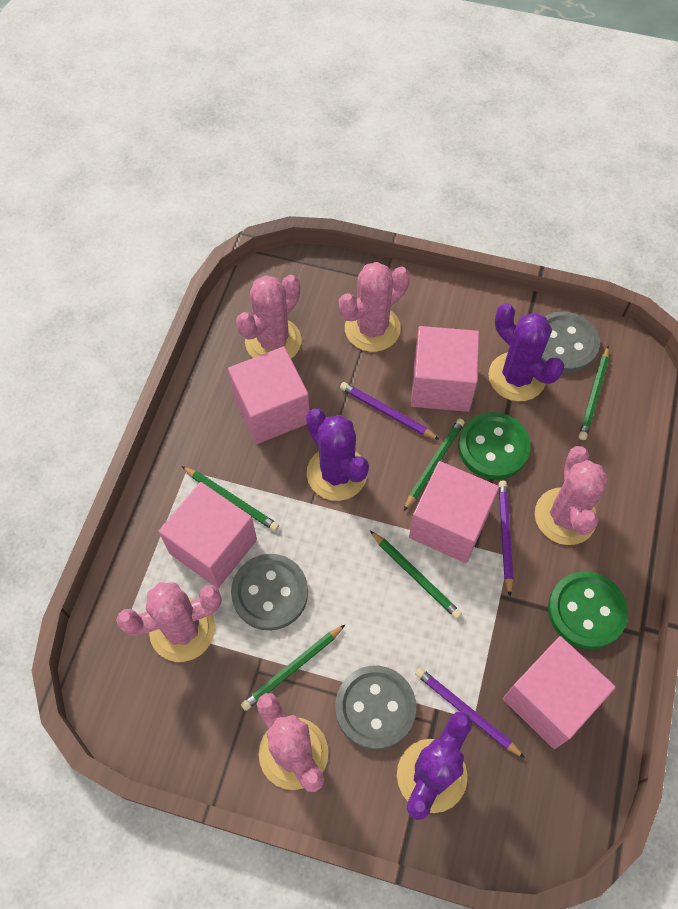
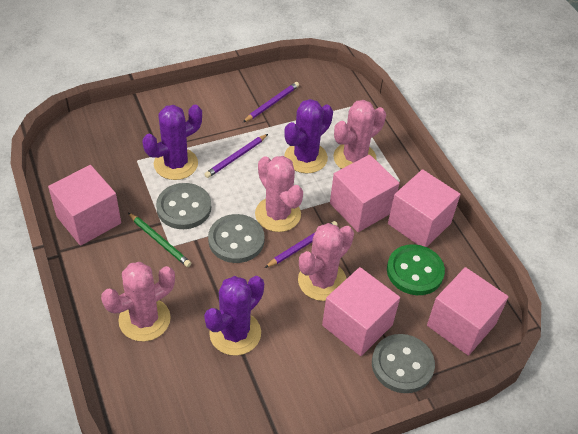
green button: 2 -> 1
green pencil: 5 -> 1
pink cactus: 5 -> 4

